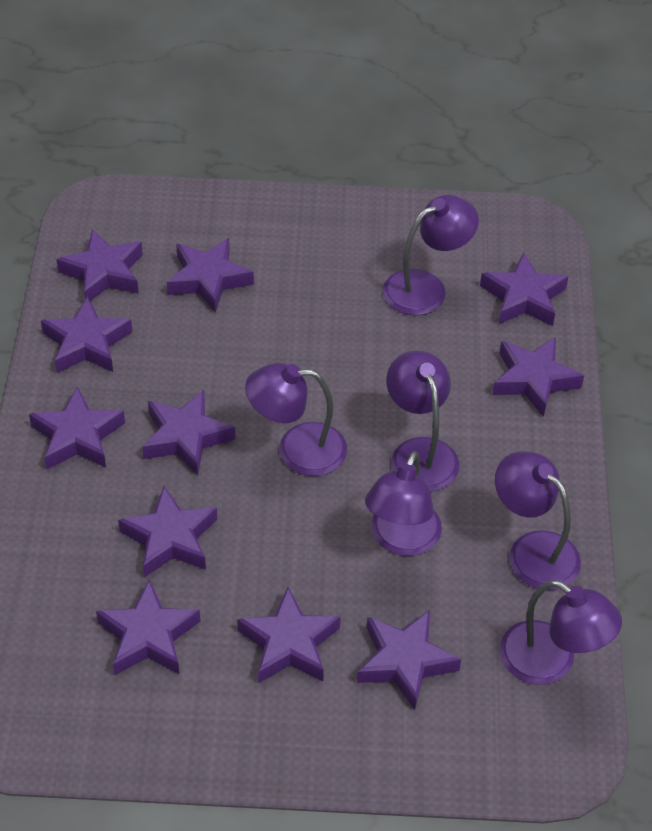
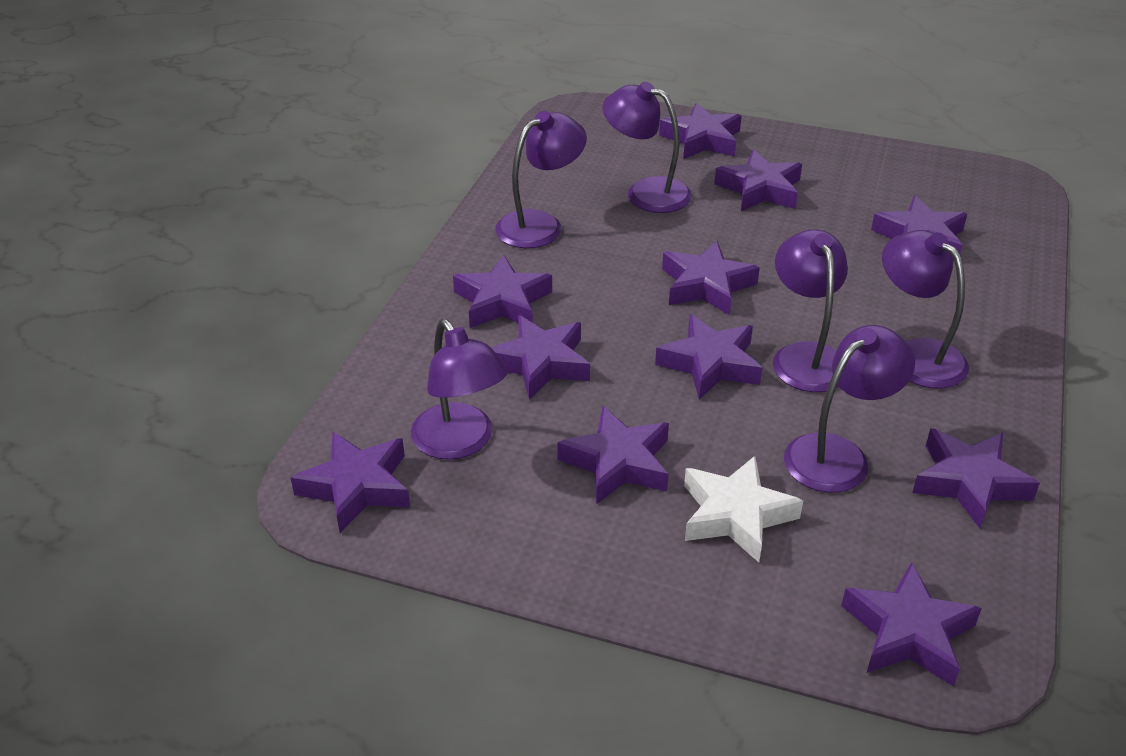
white star: 0 -> 1

